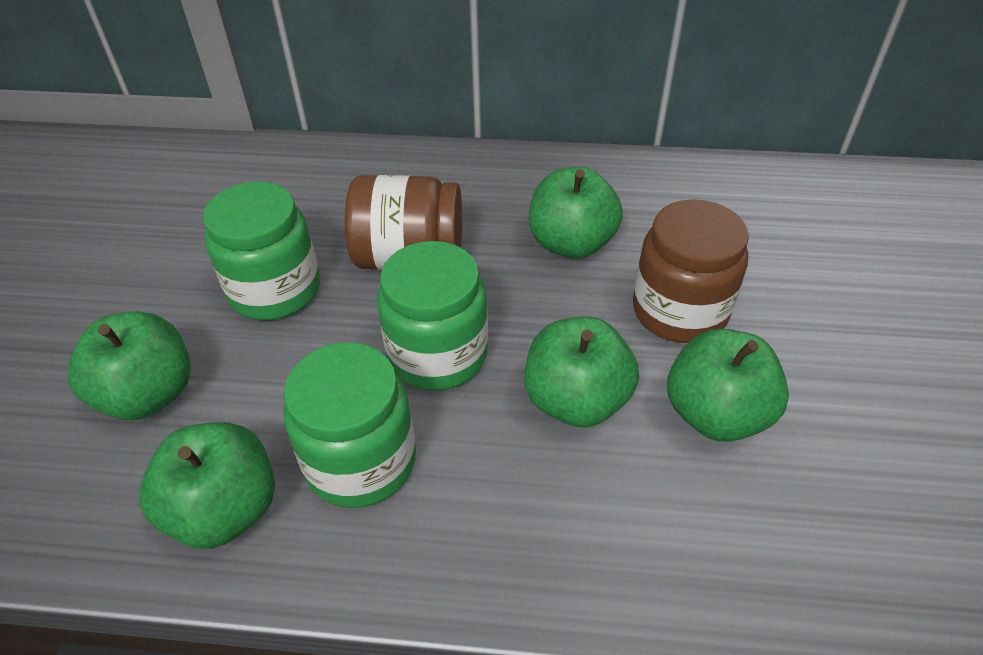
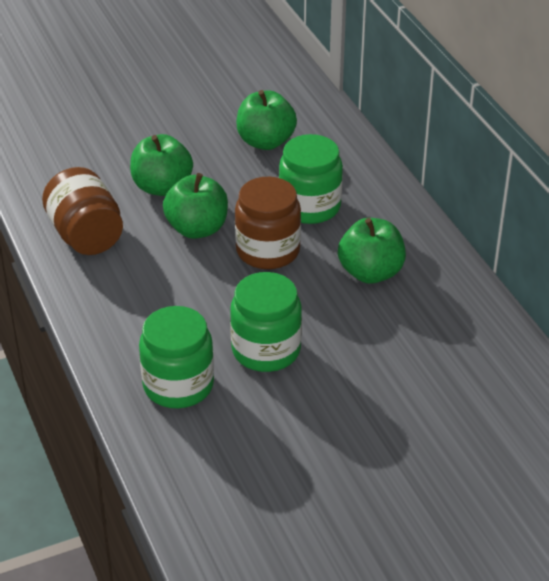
green apple: 5 -> 4

